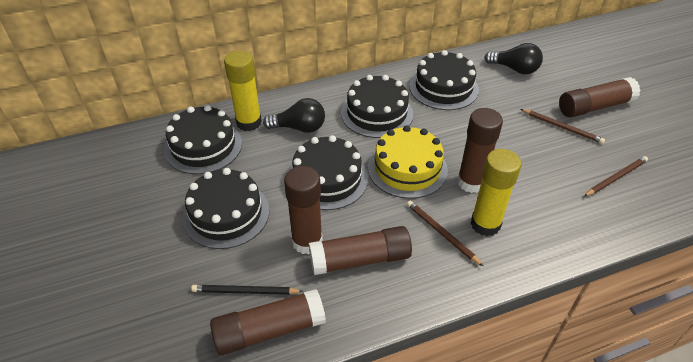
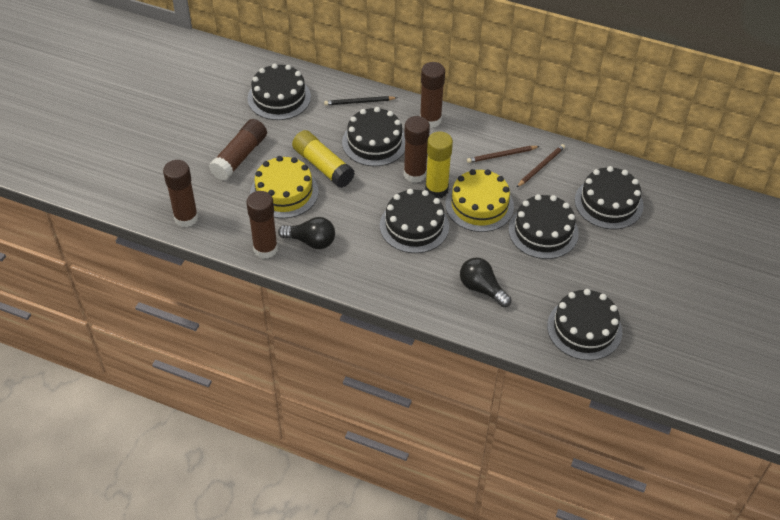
black cake: 5 -> 6
brown pencil: 3 -> 2
yellow cake: 1 -> 2

